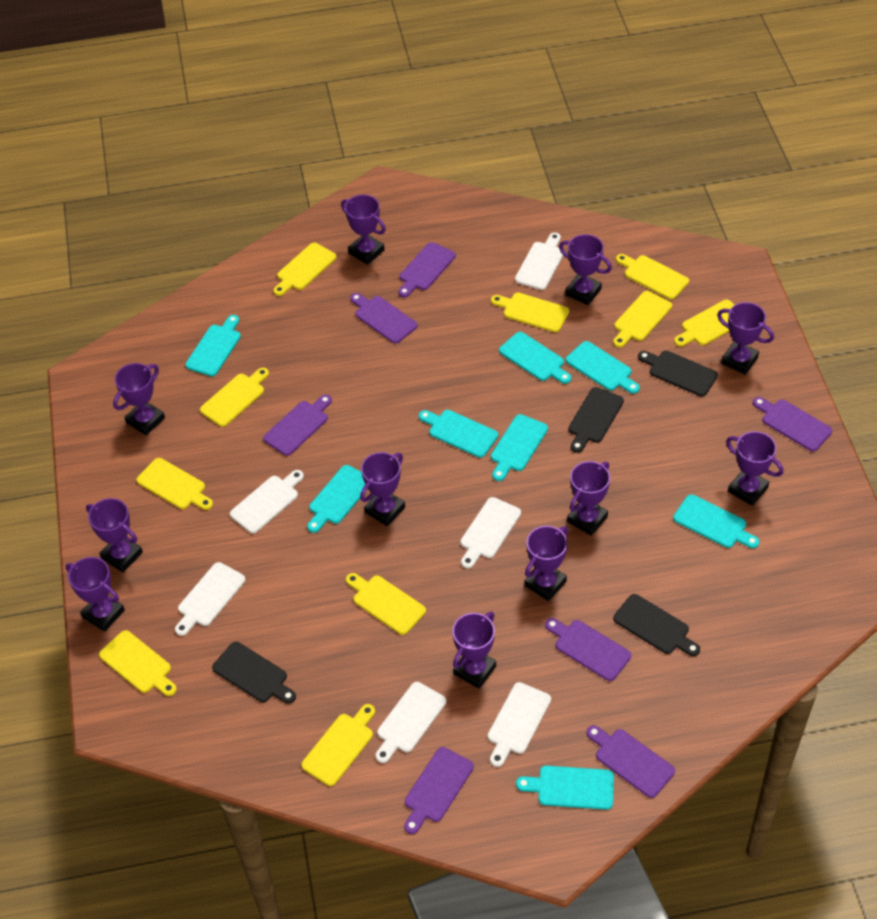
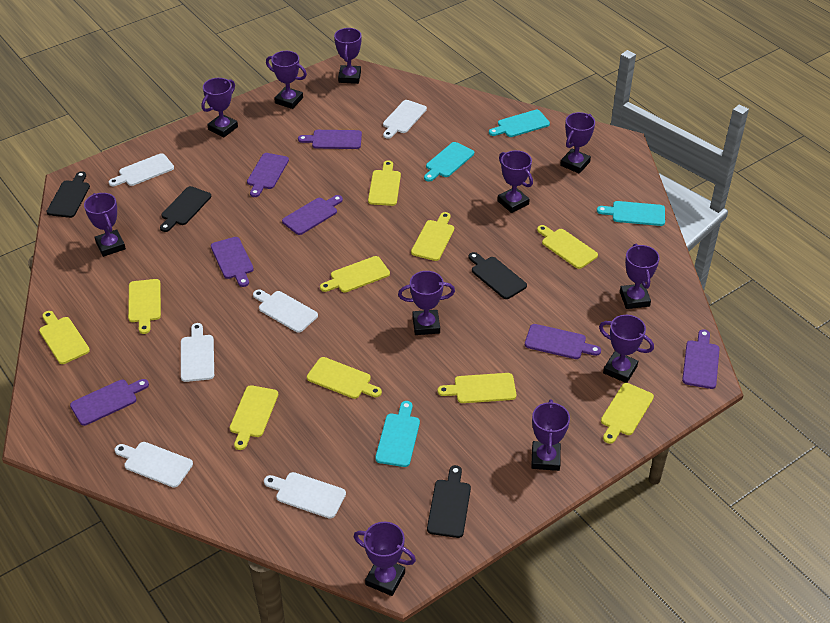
turquoise cutting board: 8 -> 4

